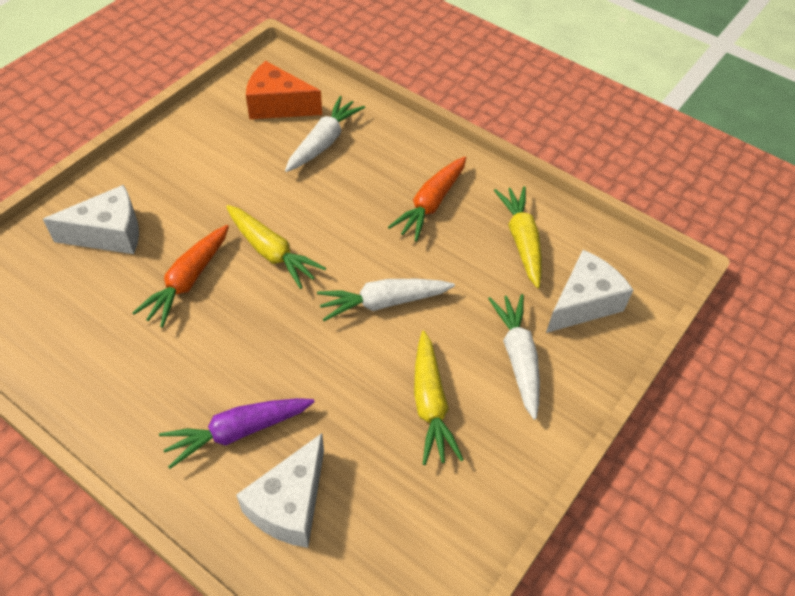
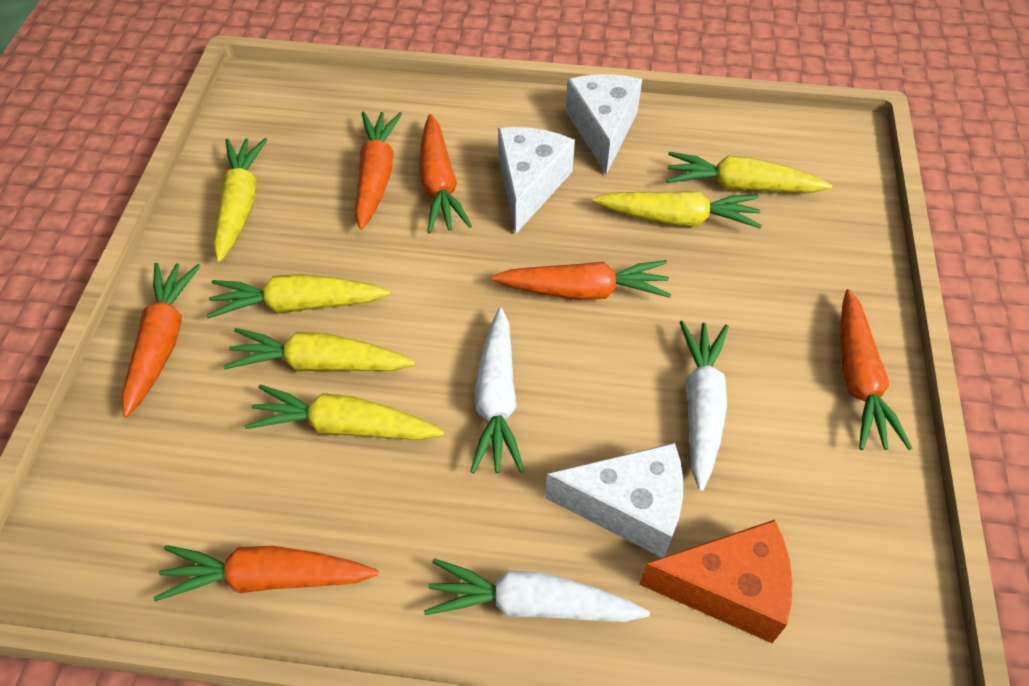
orange carrot: 2 -> 6
purple carrot: 1 -> 0
yellow carrot: 3 -> 6

